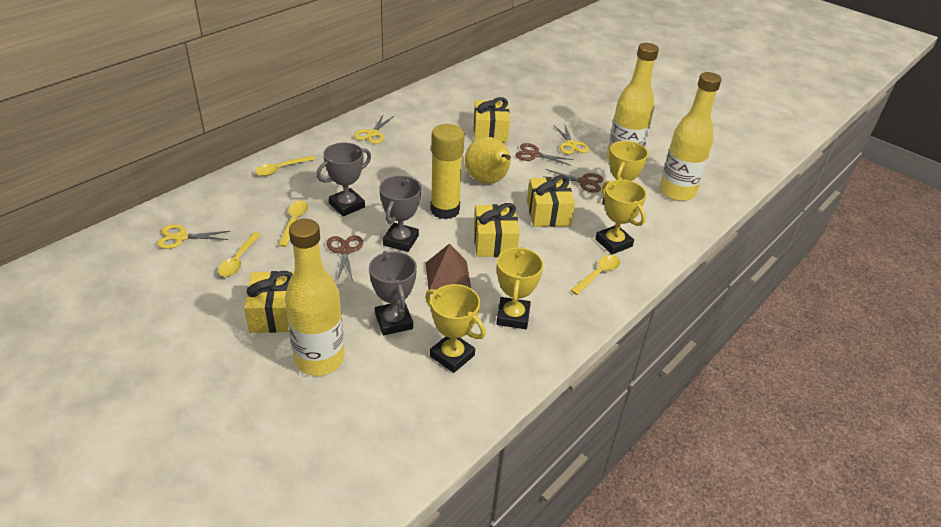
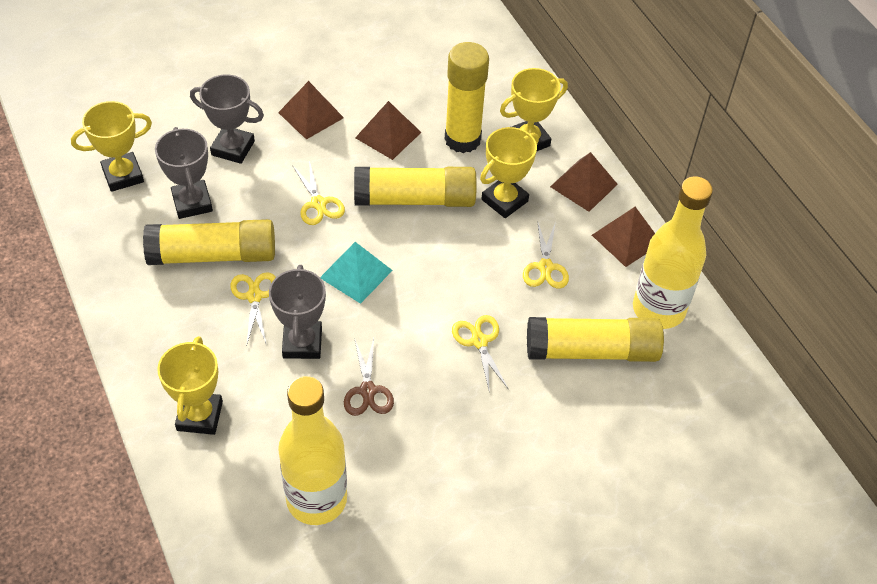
brown pyramid: 1 -> 4
brown scissors: 3 -> 1
turquoise pyramid: 0 -> 1
yellow bottle: 3 -> 2
yellow gift: 4 -> 0
yellow glue stick: 1 -> 4
yellow pear: 1 -> 0
yellow scissors: 3 -> 4
yellow spoon: 4 -> 0

